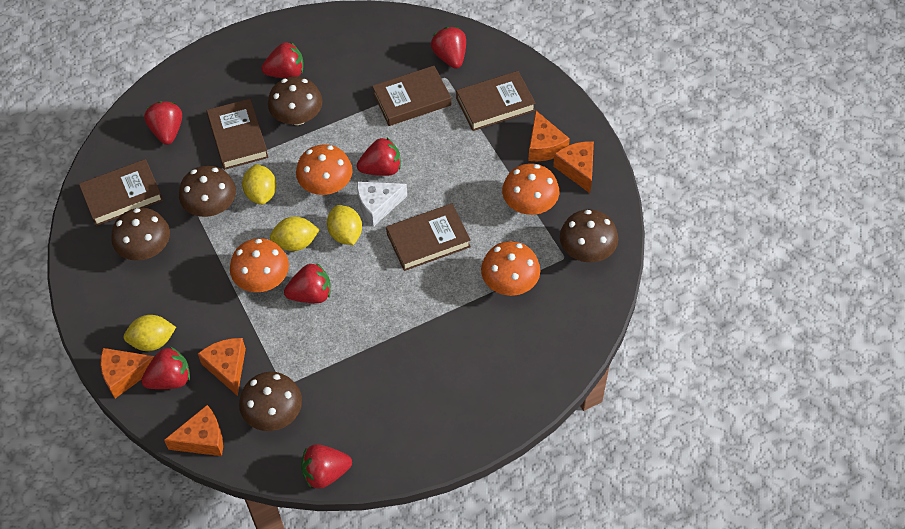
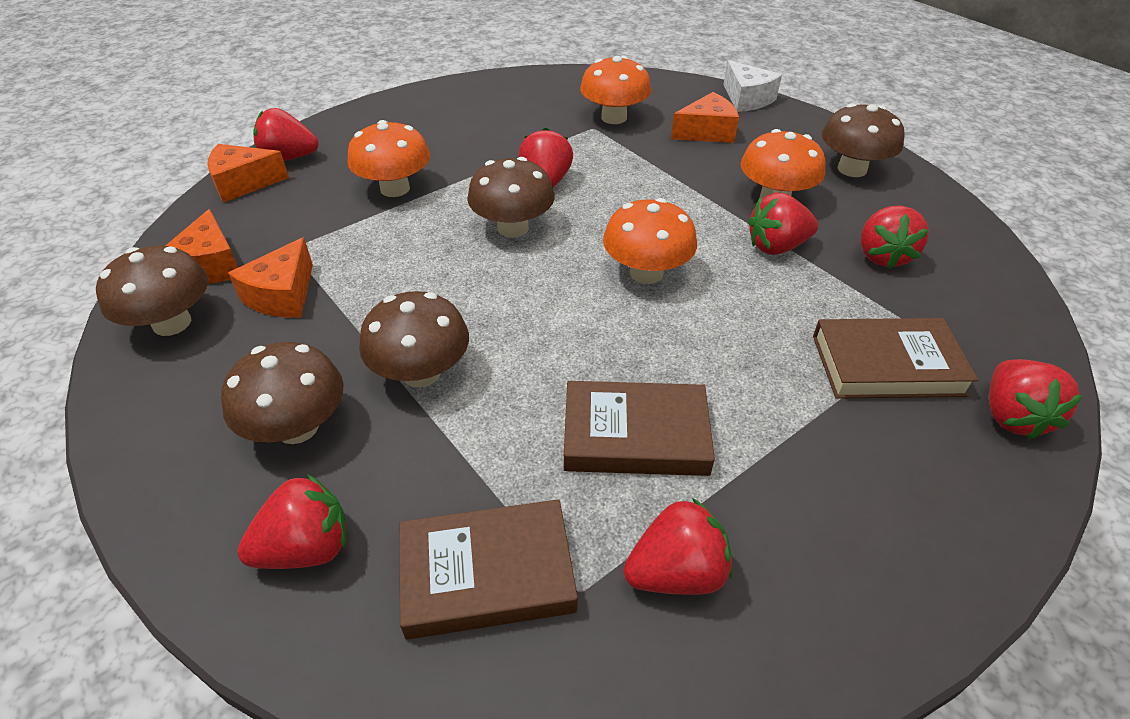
brown book: 5 -> 3
orange cheese: 5 -> 4
yellow lemon: 4 -> 0

